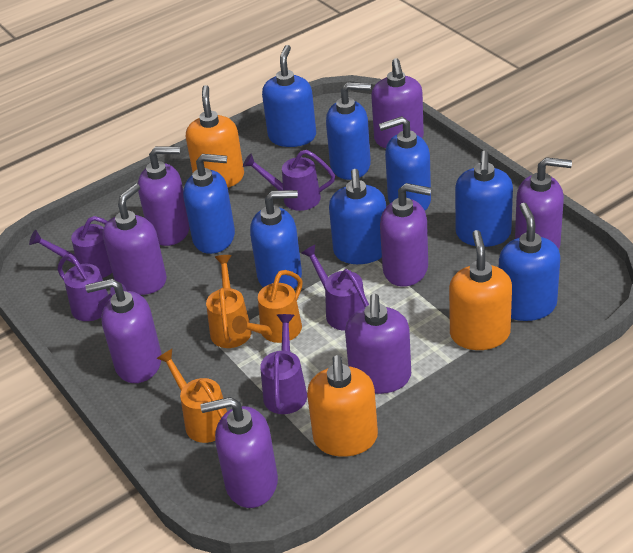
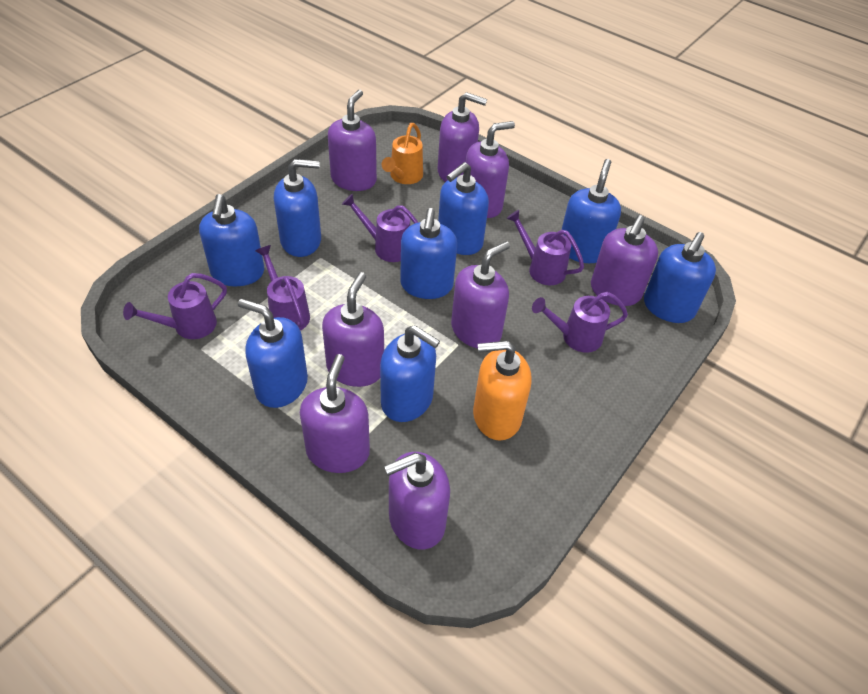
orange soap dispenser: 3 -> 1
orange watering can: 3 -> 1

